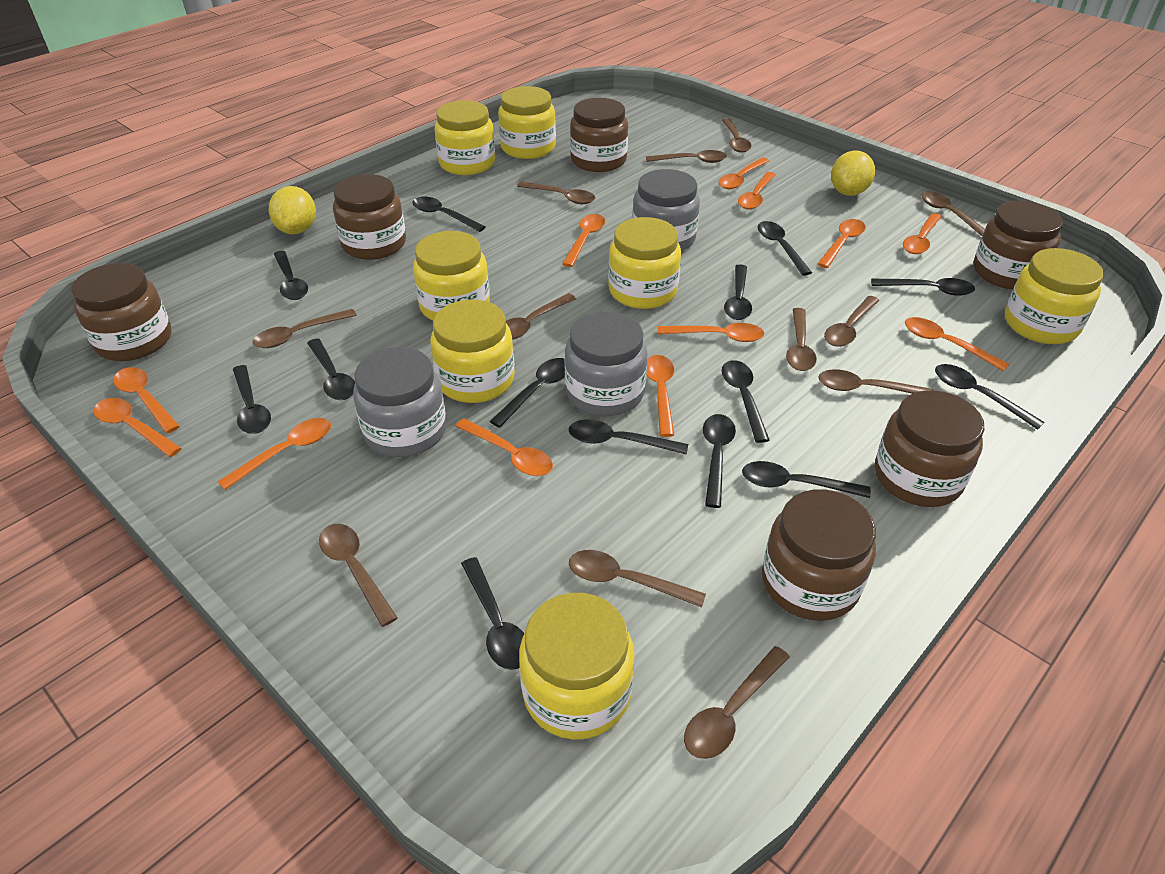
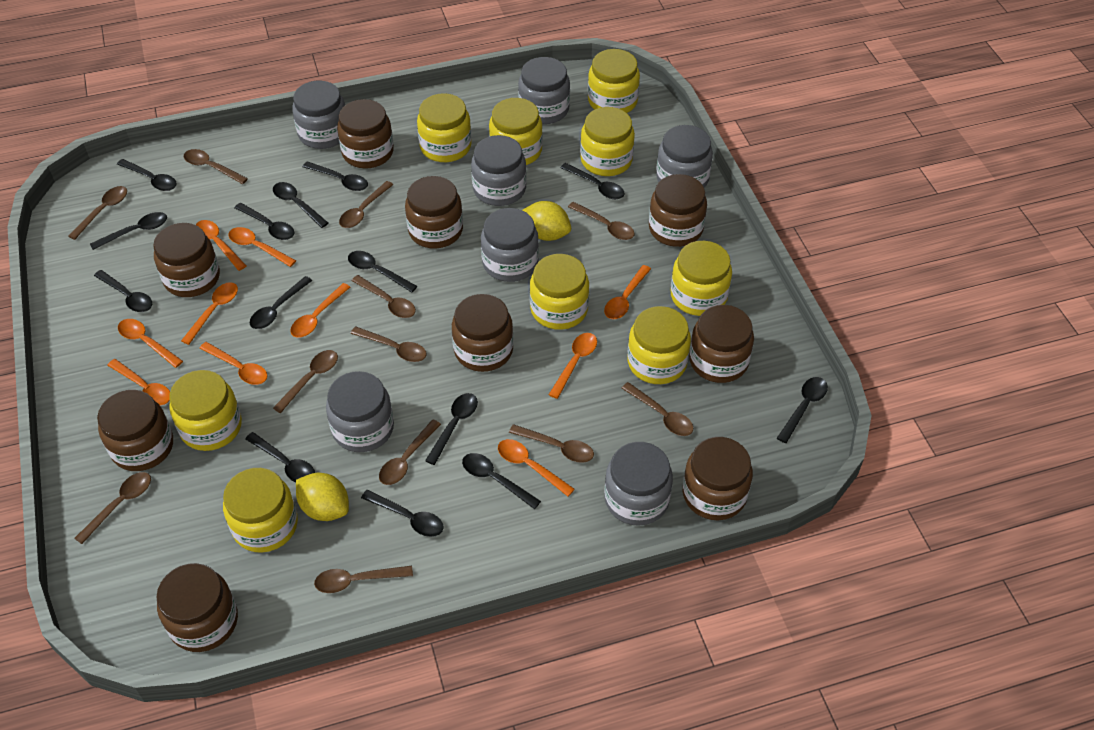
brown jar: 6 -> 9
grey jar: 3 -> 7
orange spoon: 12 -> 10
yellow jar: 7 -> 9

